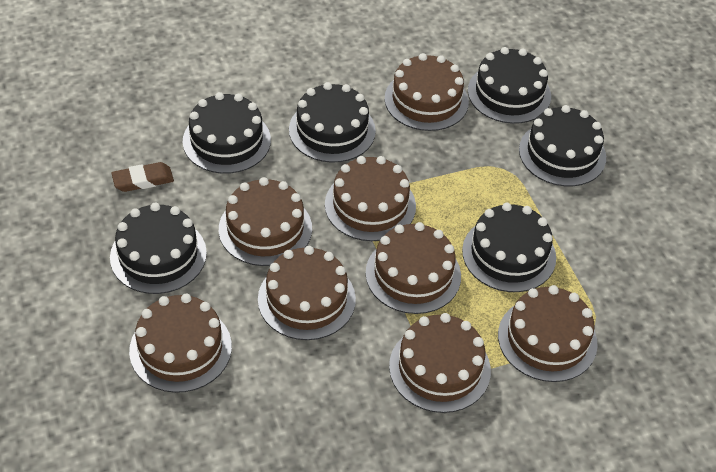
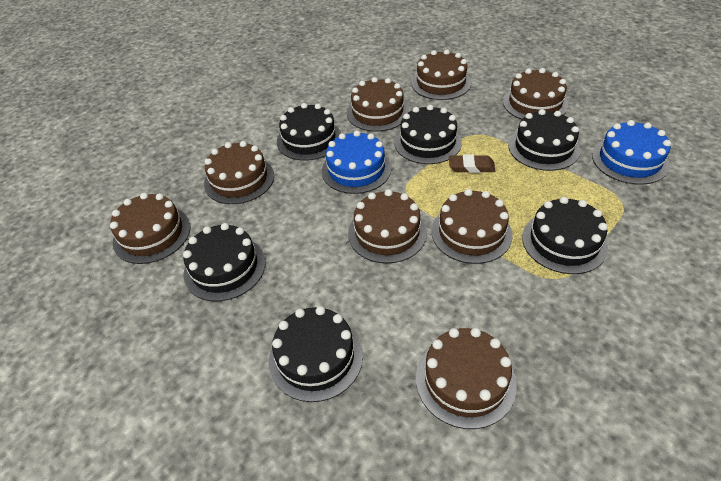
blue cake: 0 -> 2

